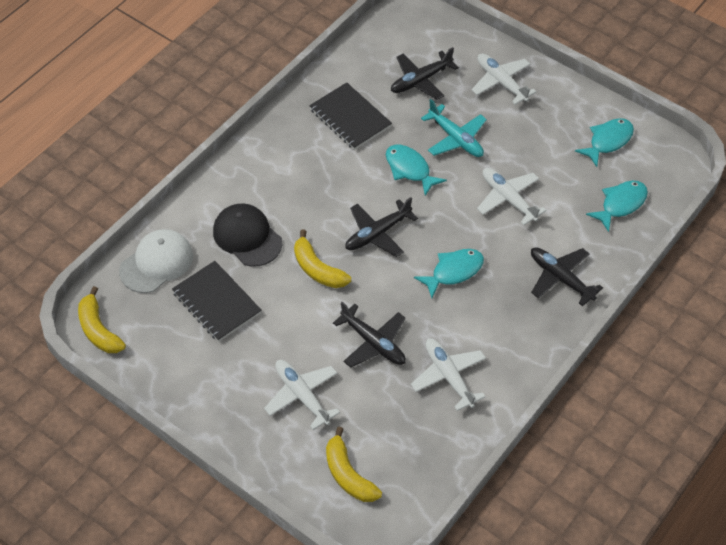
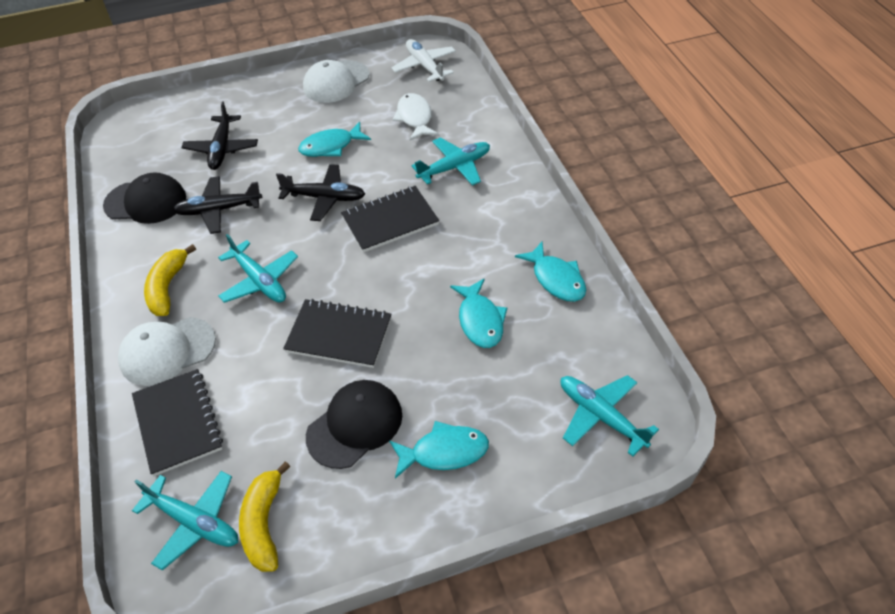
black cap: 1 -> 2
black notebook: 2 -> 3
black plane: 4 -> 3
turquoise plane: 1 -> 4
white cap: 1 -> 2
white fish: 0 -> 1
white plane: 4 -> 1
yellow banana: 3 -> 2

